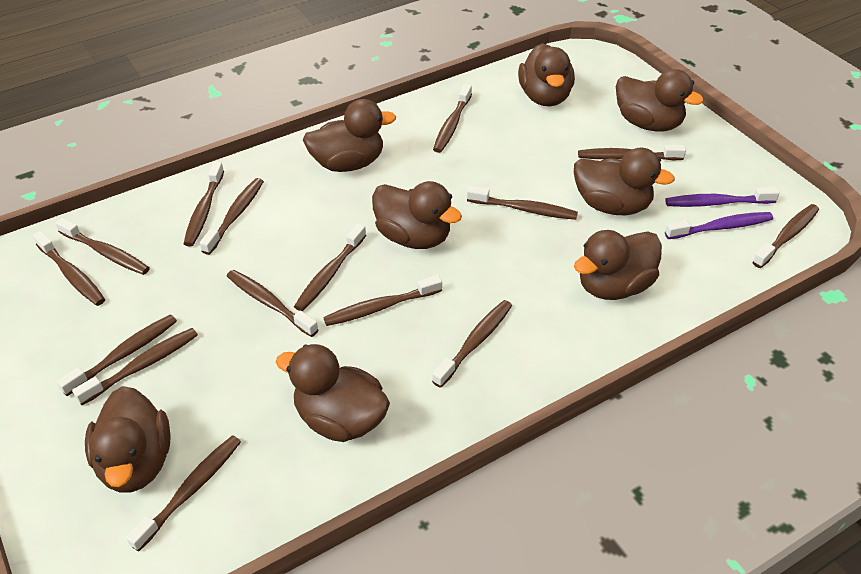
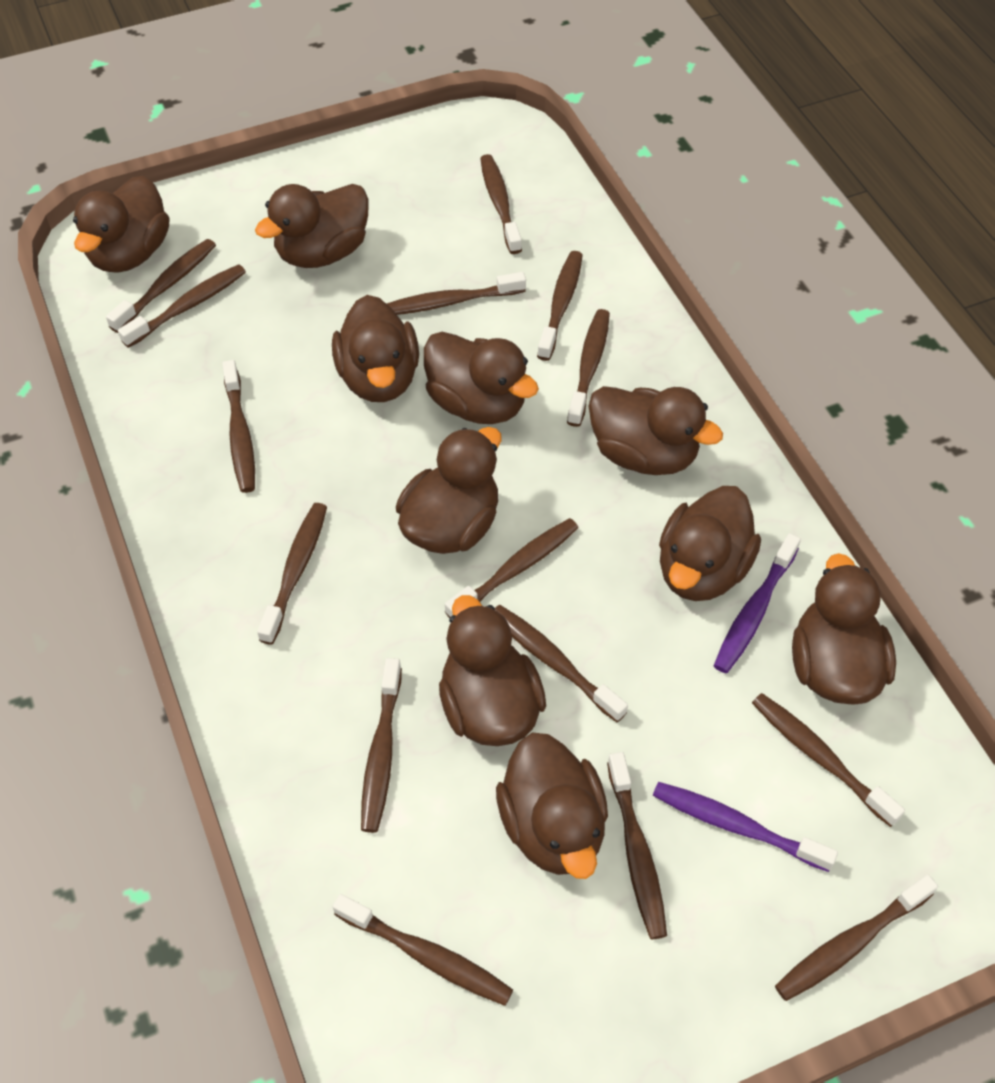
brown duck: 8 -> 10

